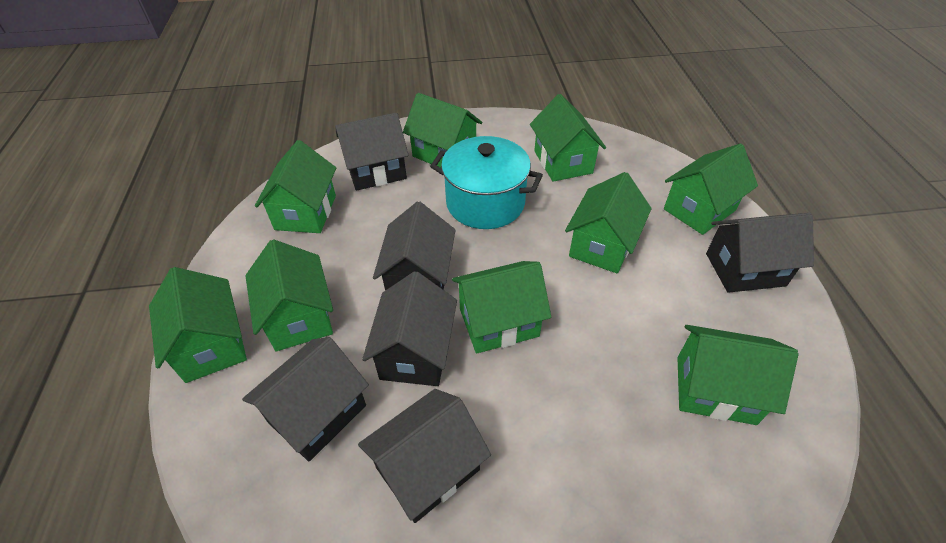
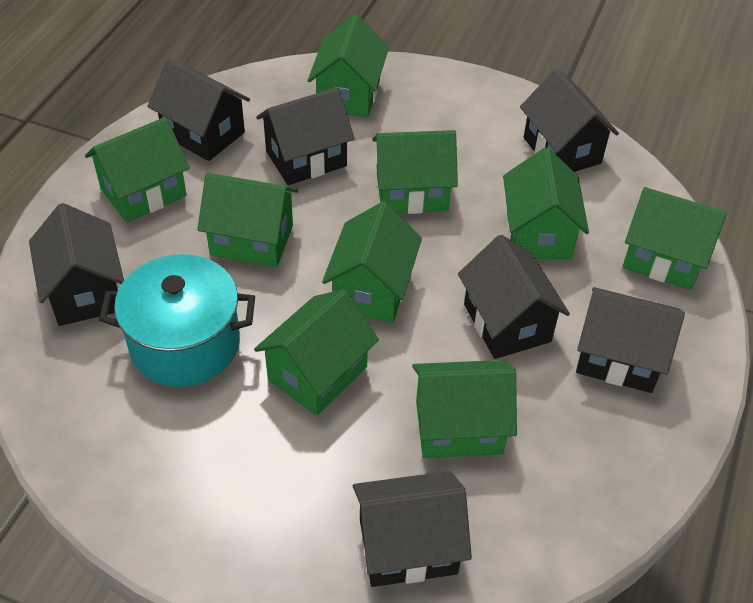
black house: 6 -> 7

